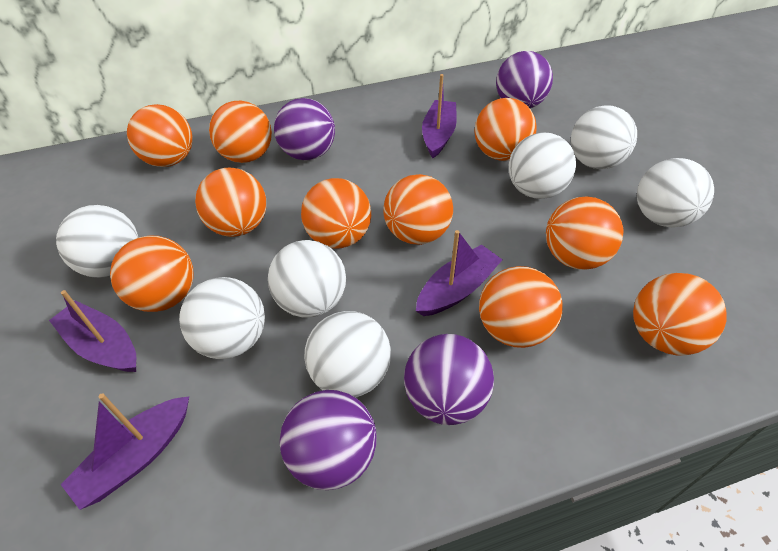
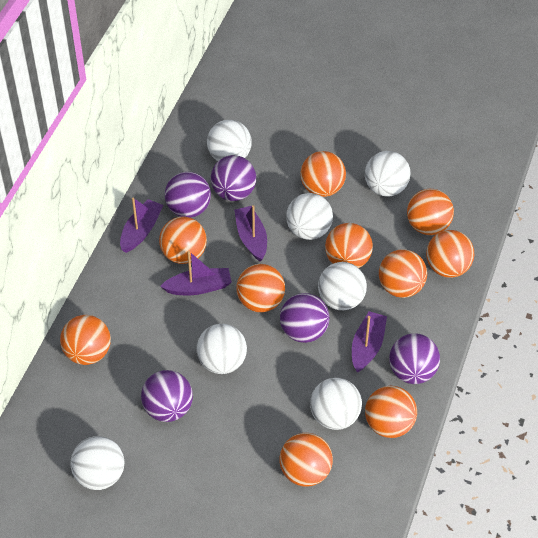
purple ball: 4 -> 5

